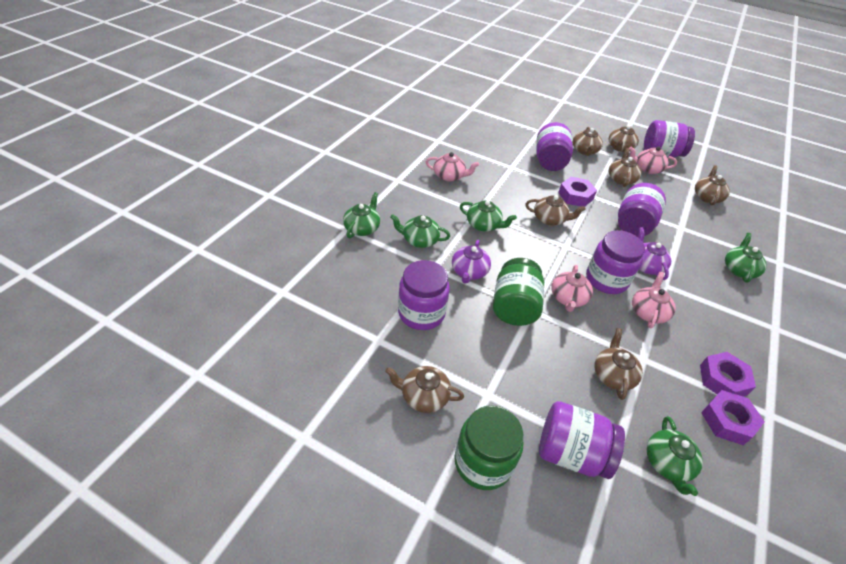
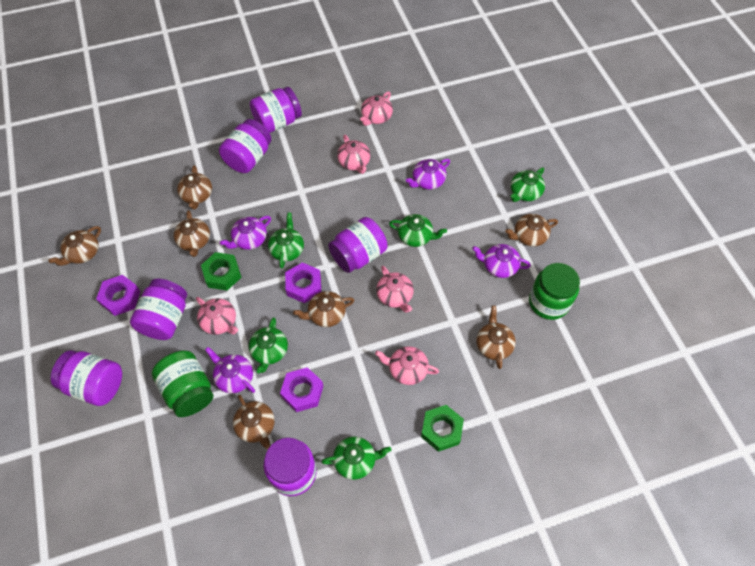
green nut: 0 -> 2
pink teapot: 4 -> 5
purple teapot: 2 -> 4

